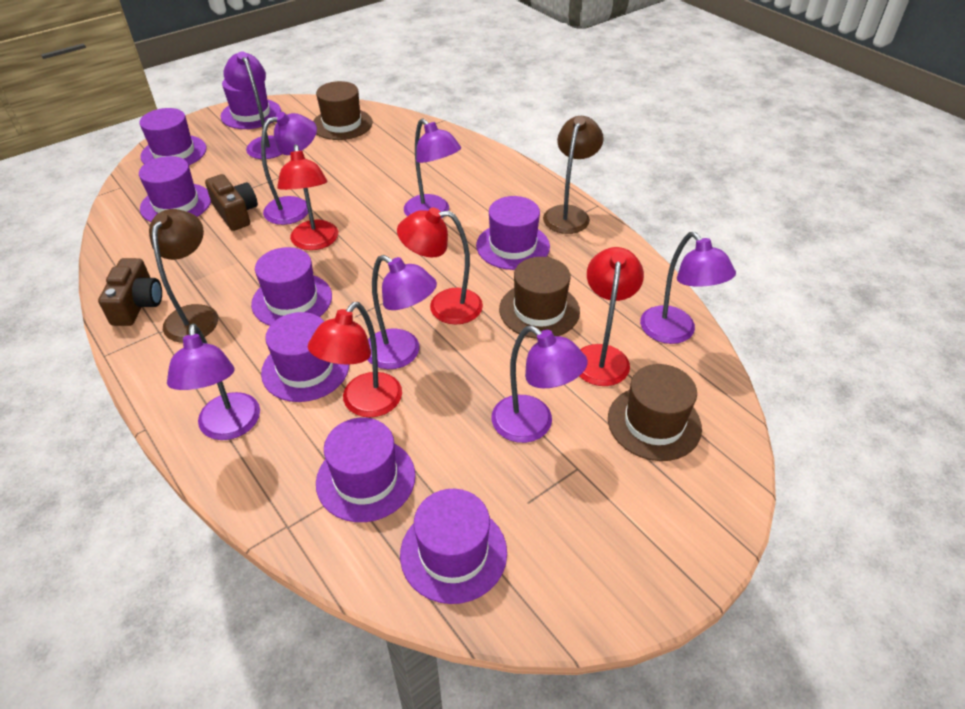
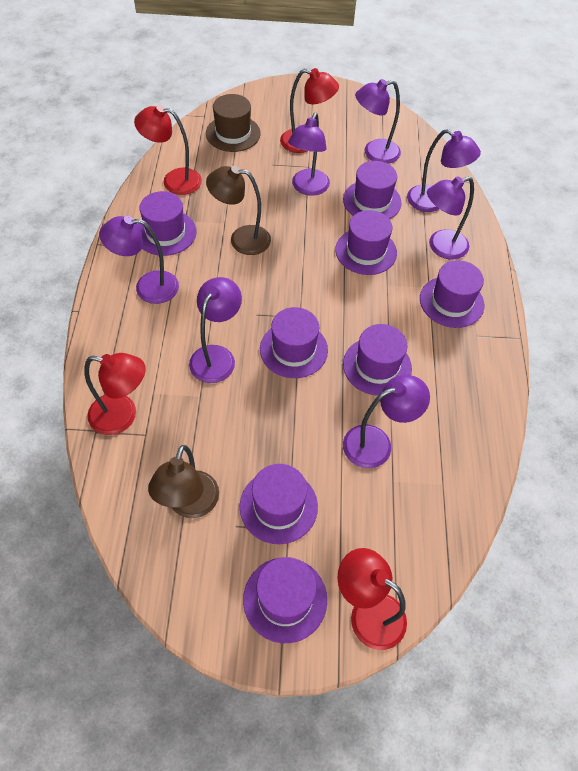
brown camera: 2 -> 0
brown hat: 3 -> 1

